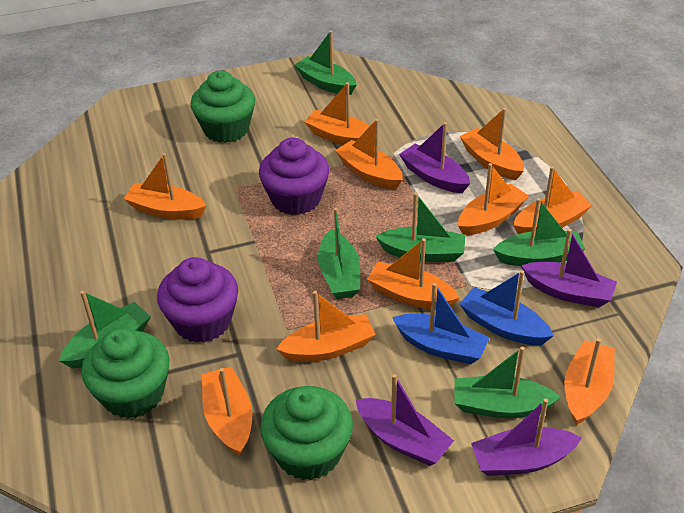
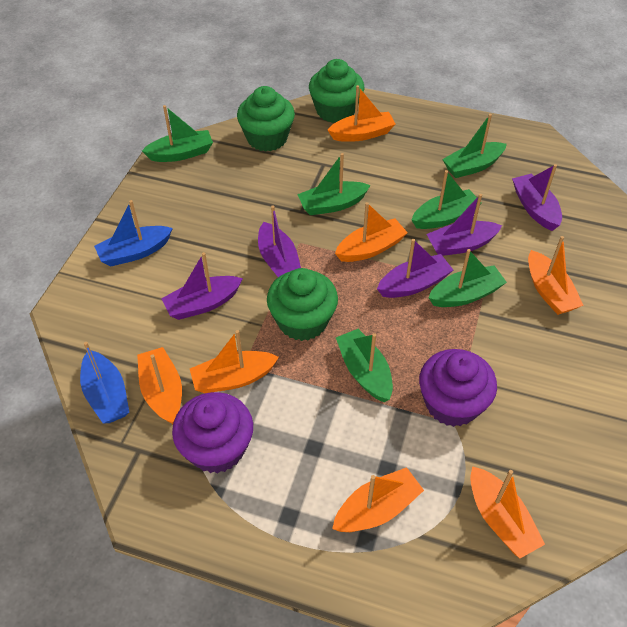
orange boat: 10 -> 7
purple boat: 4 -> 5

